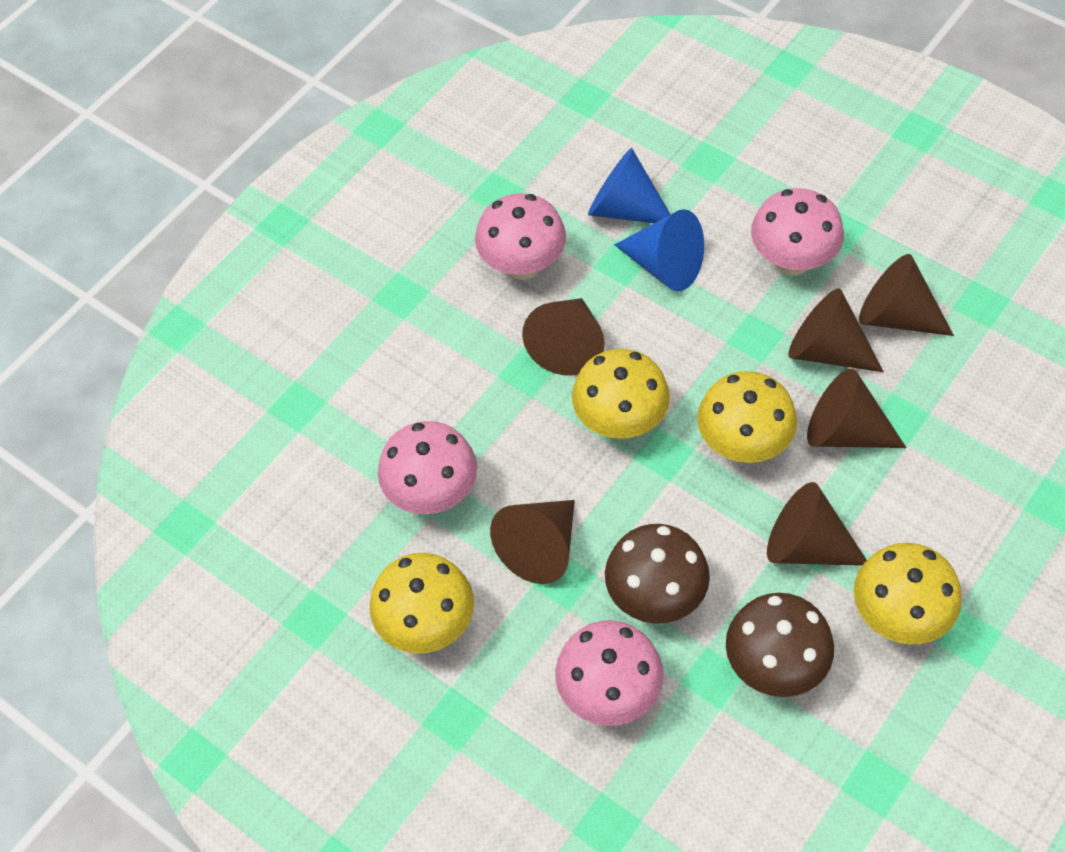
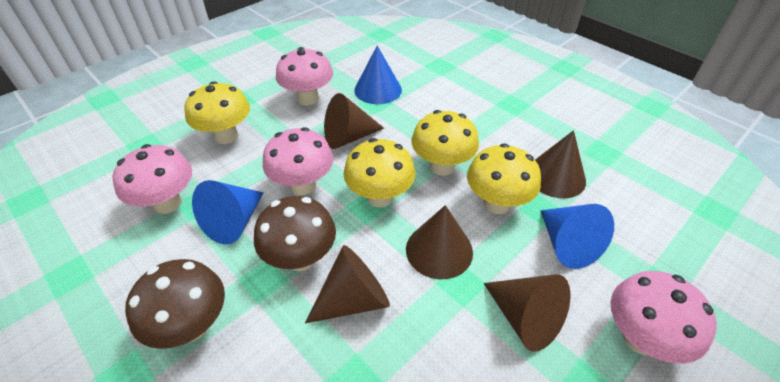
blue cone: 2 -> 3
brown cone: 6 -> 5

